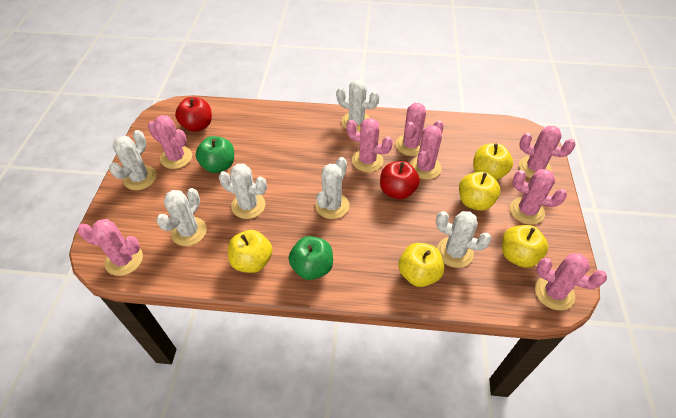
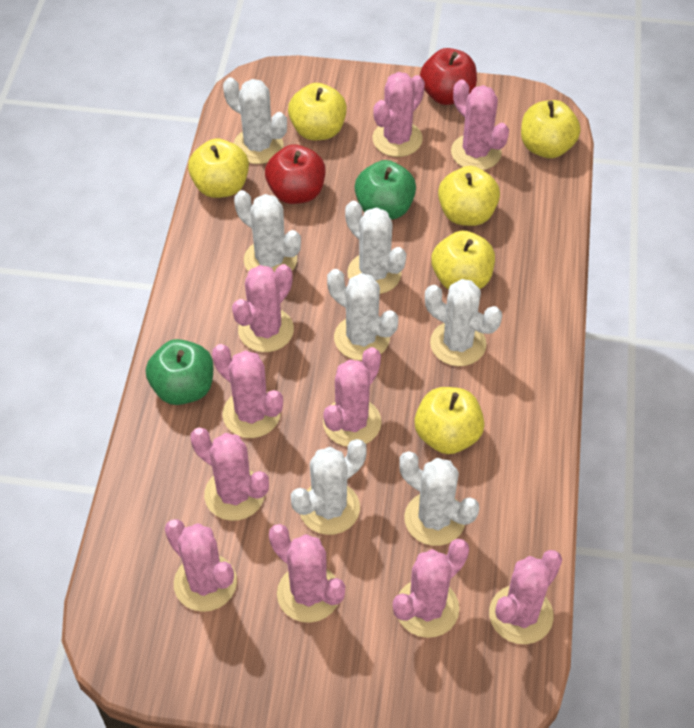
pink cactus: 8 -> 10
white cactus: 6 -> 7
yellow apple: 5 -> 6

